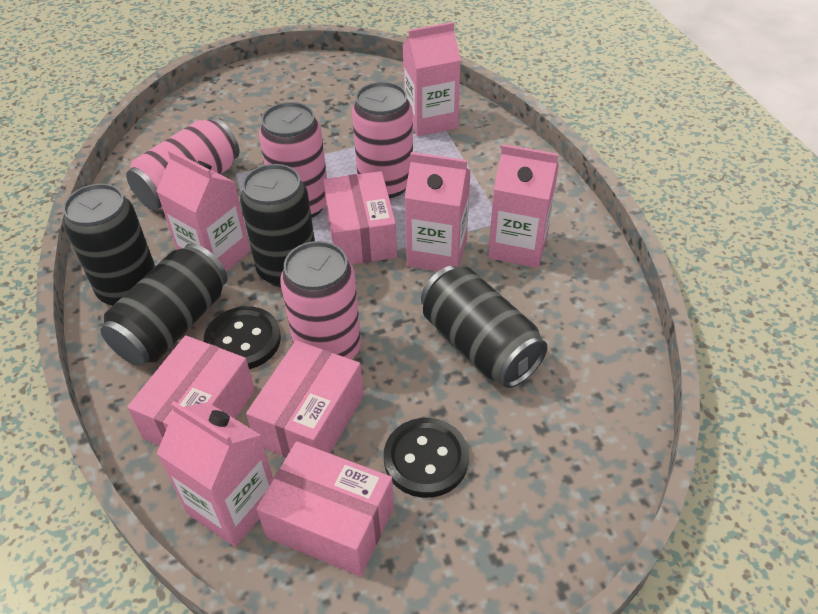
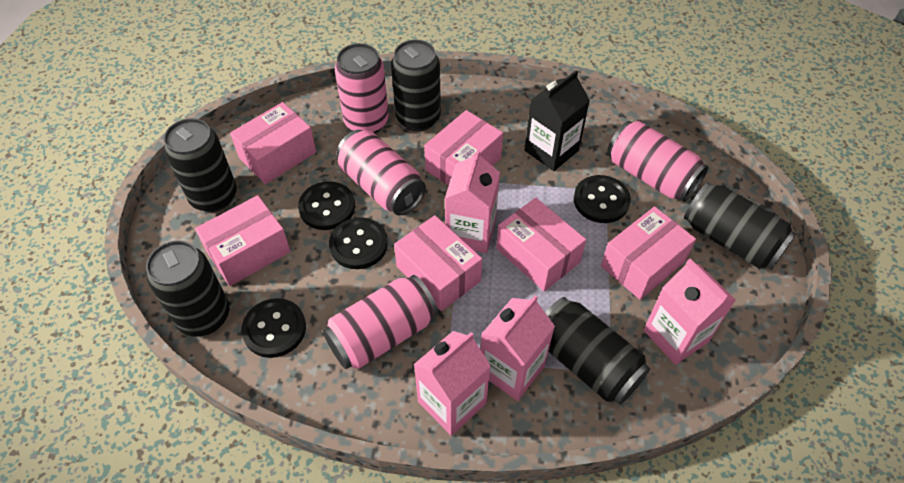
black button: 2 -> 4
black can: 4 -> 5
black carton: 0 -> 1
pink box: 4 -> 6
pink carton: 5 -> 4

